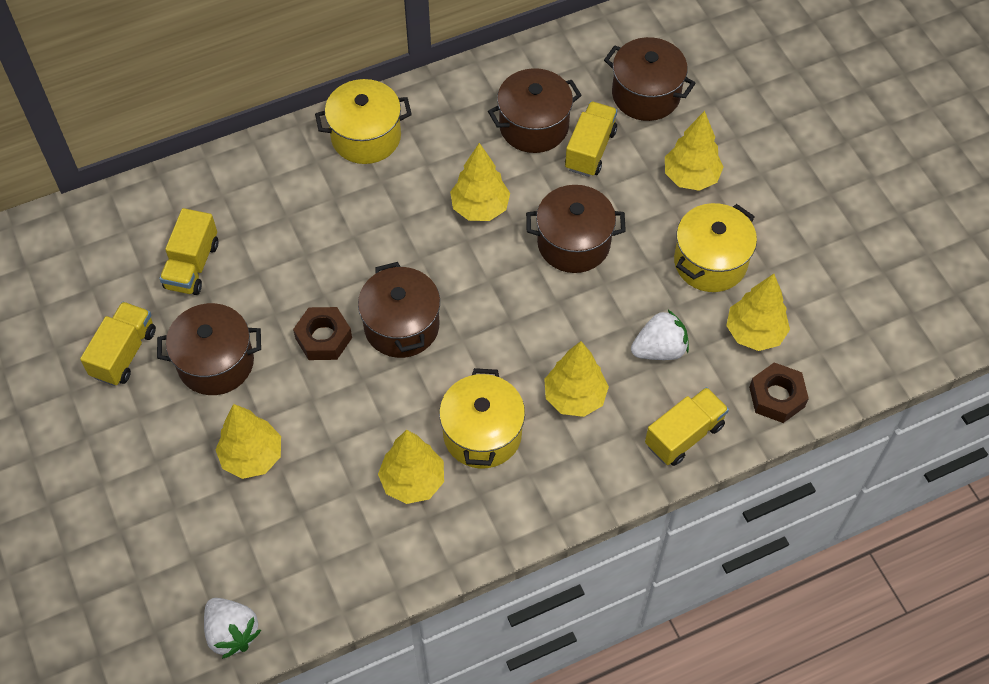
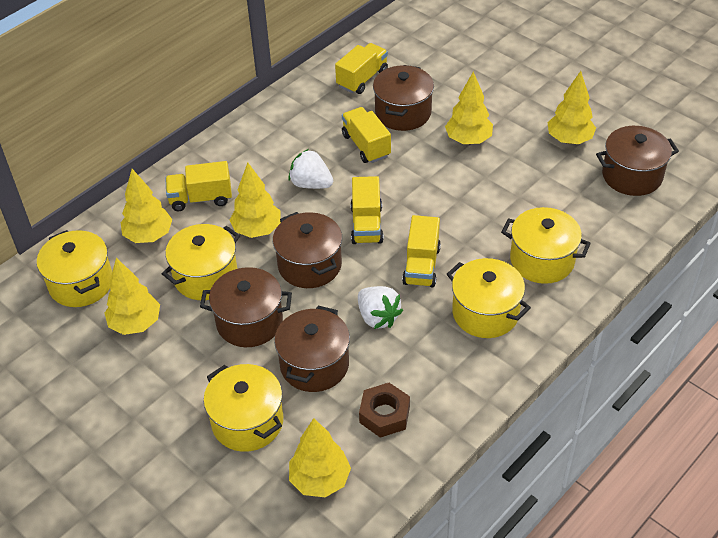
brown nut: 2 -> 1
yellow pot: 3 -> 5
yellow truck: 4 -> 5

